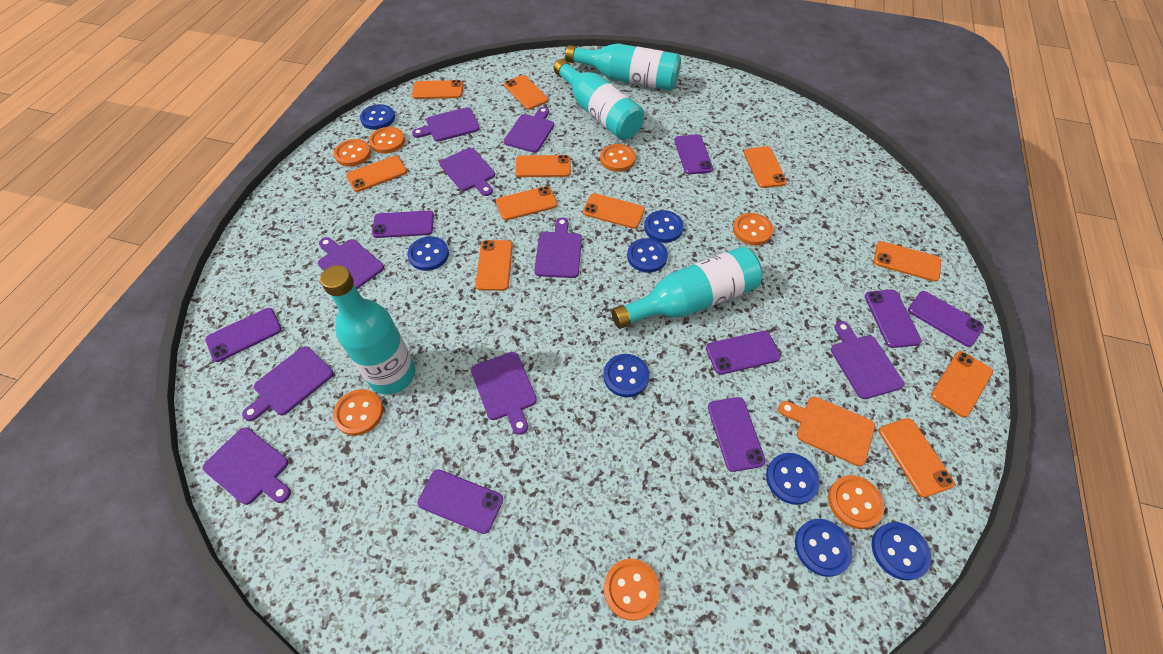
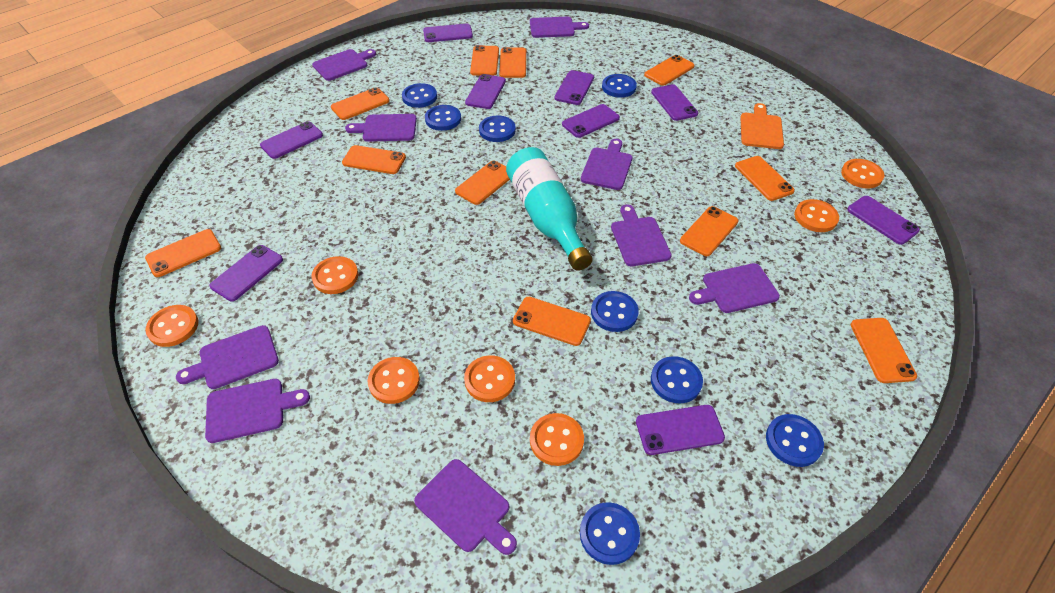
purple phone: 8 -> 9
turquoise bottle: 4 -> 1

